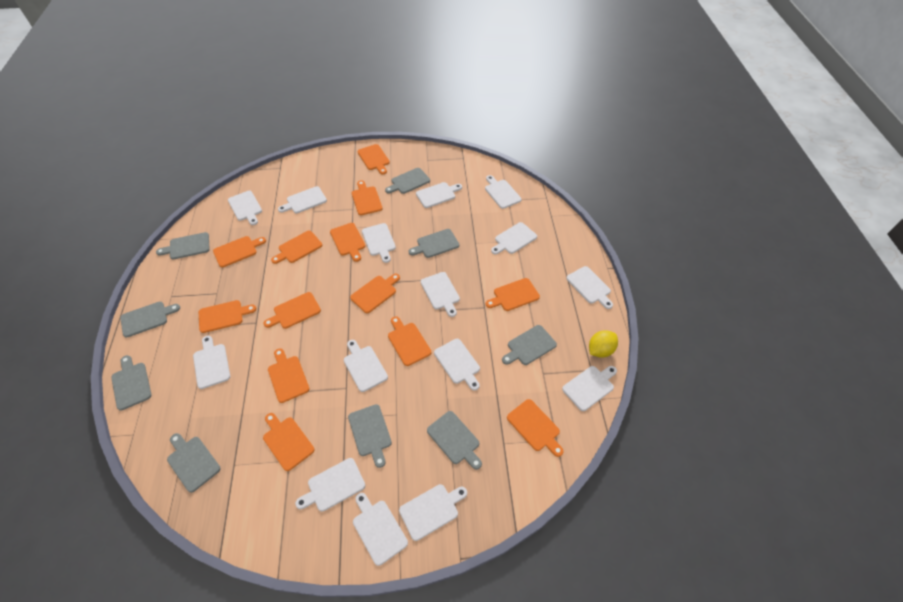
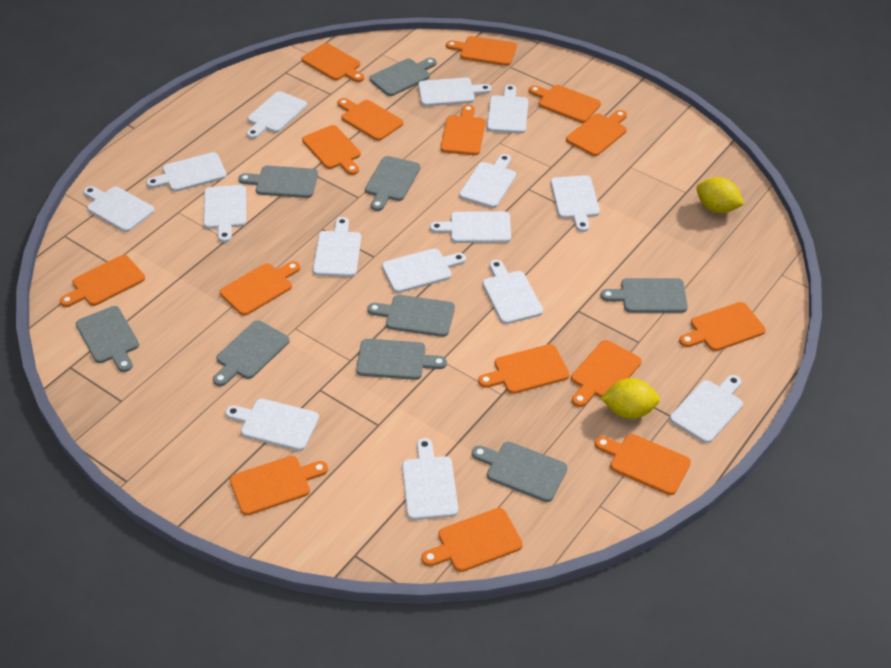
orange cutting board: 13 -> 15
yellow lemon: 1 -> 2

